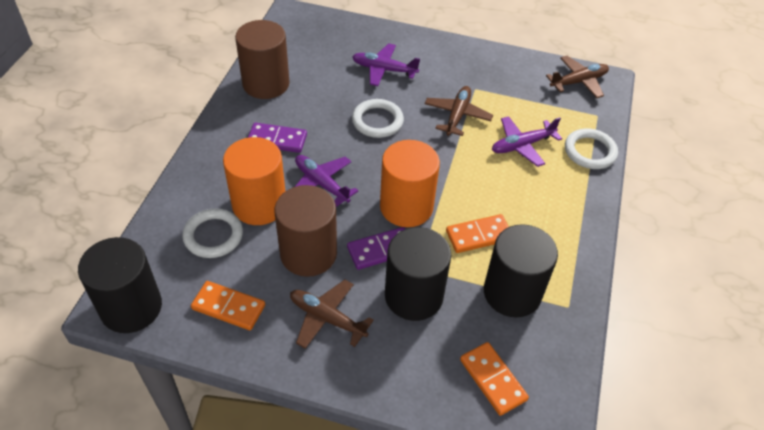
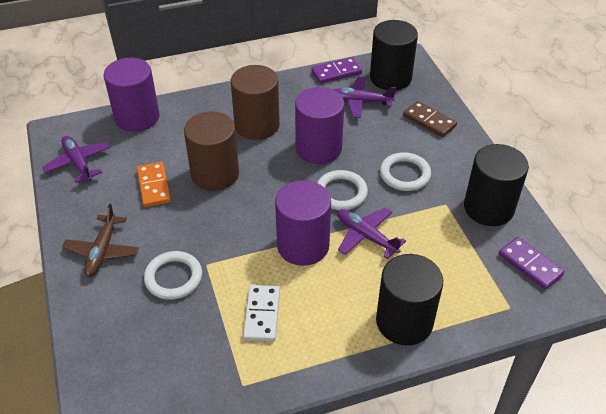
brown domino: 0 -> 1
brown plane: 3 -> 1
orange cylinder: 2 -> 0
orange domino: 3 -> 1
purple cylinder: 0 -> 3
white domino: 0 -> 1

